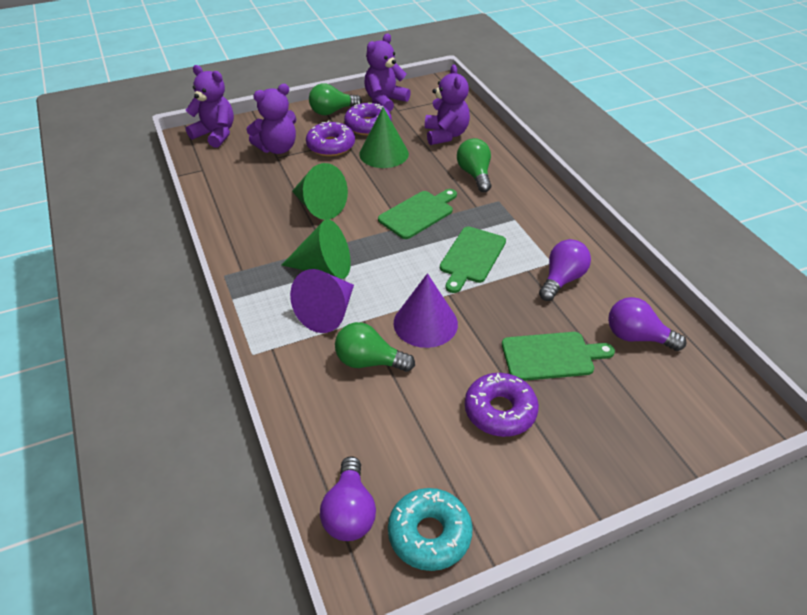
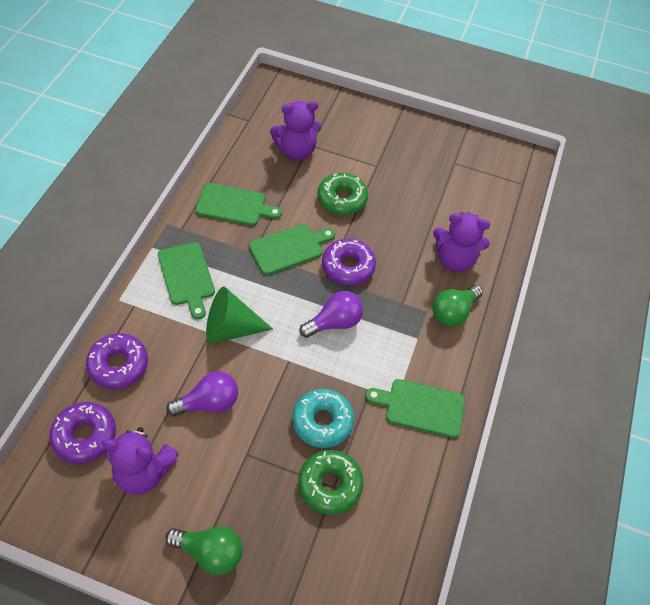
green cone: 3 -> 1
green cutting board: 3 -> 4
green donut: 0 -> 2
green light bulb: 3 -> 2
purple cone: 2 -> 0
purple light bulb: 3 -> 2
purple teddy bear: 4 -> 3

